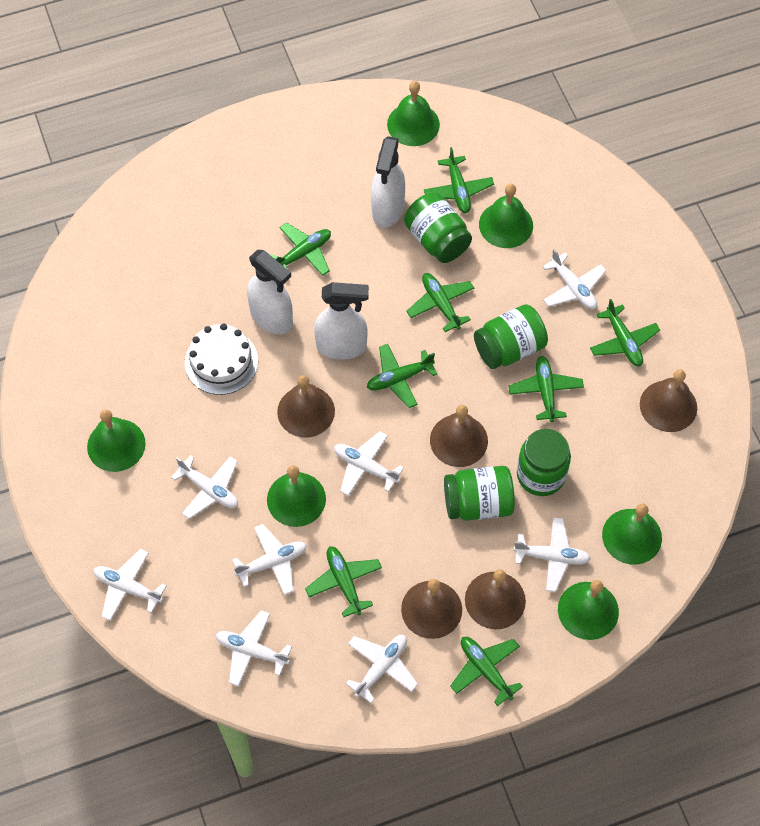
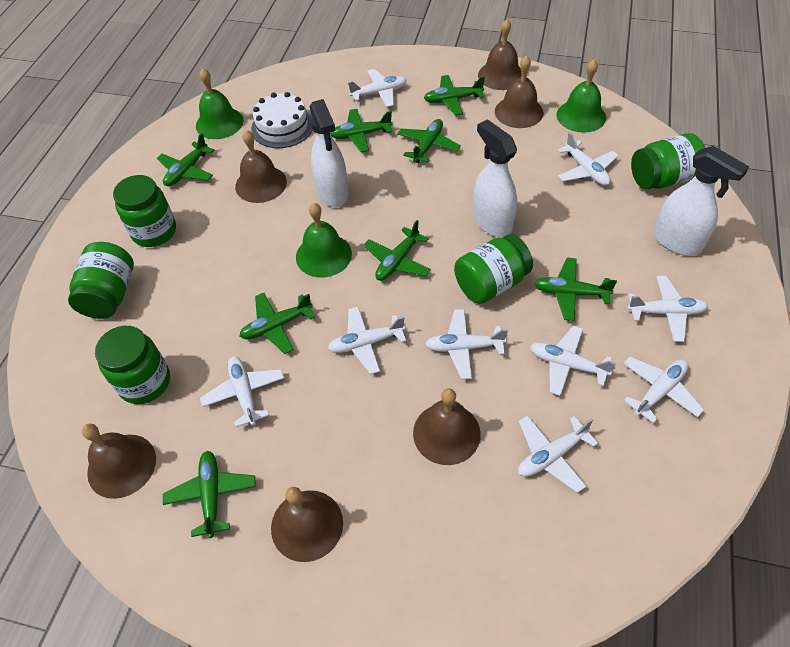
brown bell: 5 -> 6
green bell: 6 -> 3
green jar: 4 -> 5
white plane: 8 -> 9

